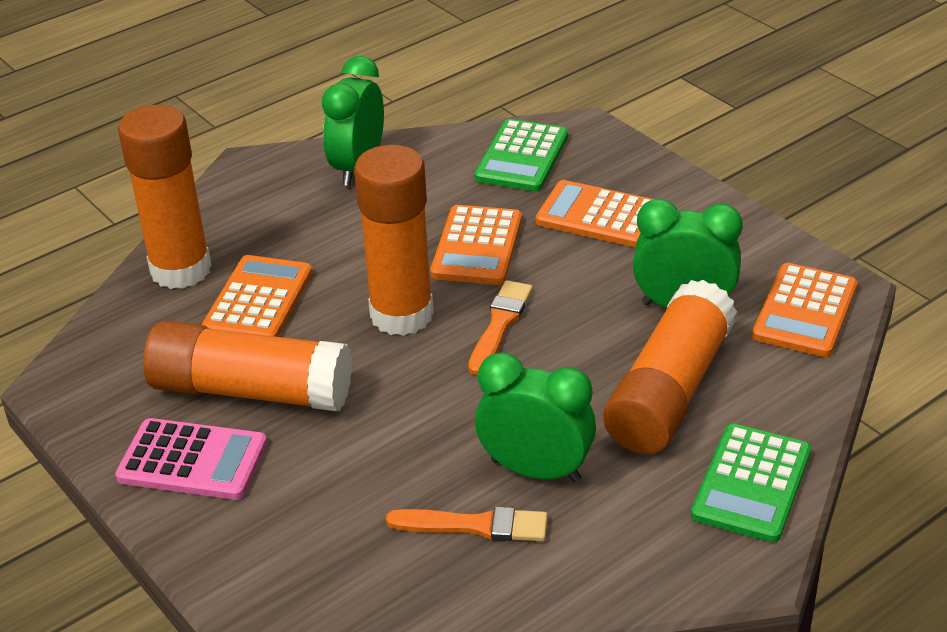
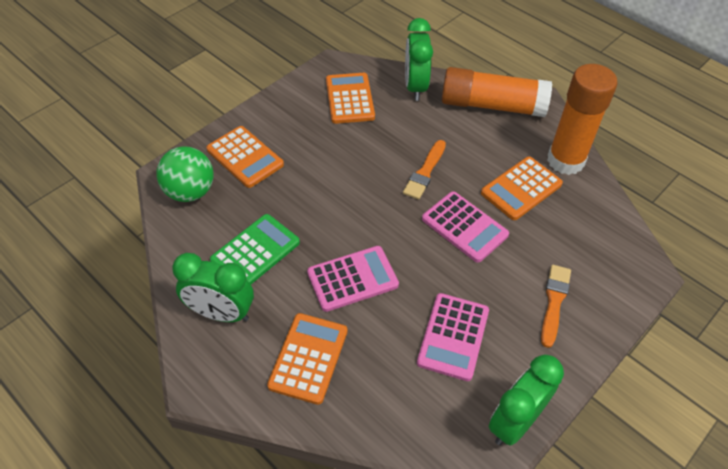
green ball: 0 -> 1
green calculator: 2 -> 1
orange glue stick: 4 -> 2
pink calculator: 1 -> 3

